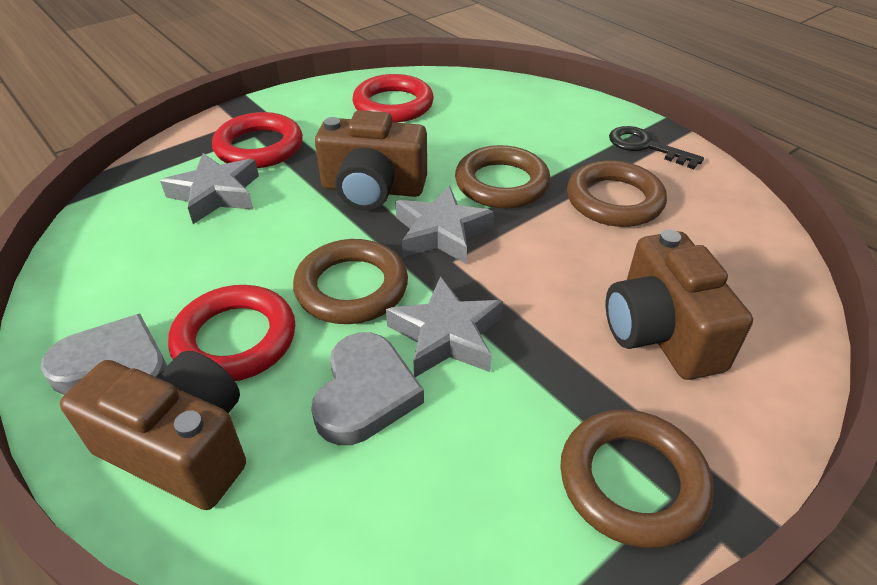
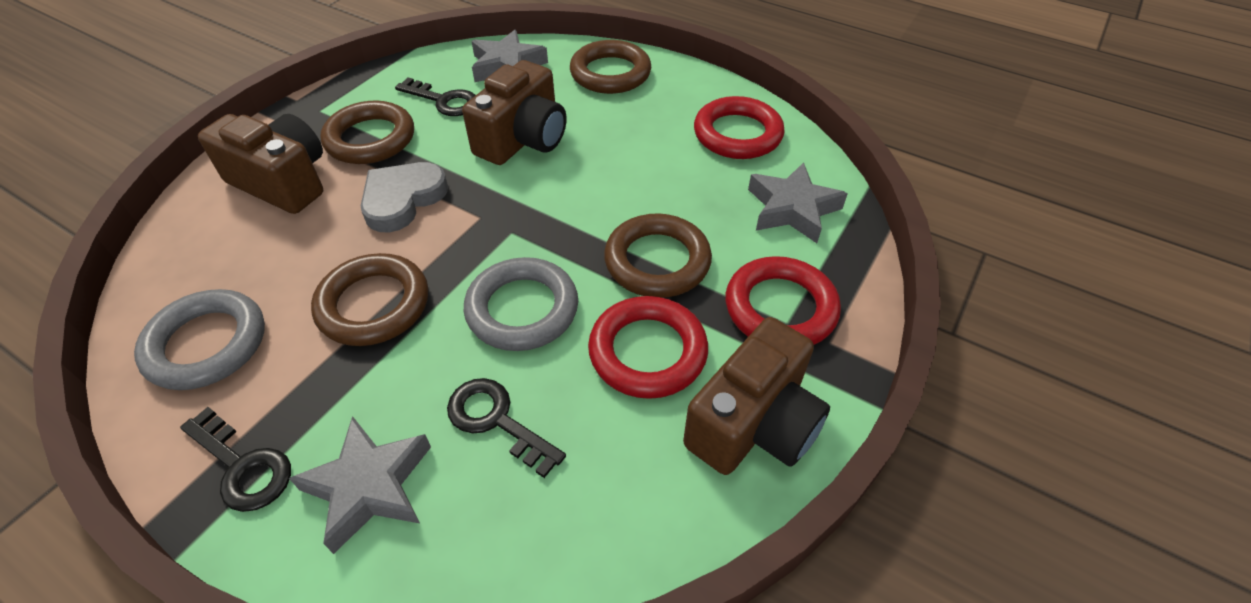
black key: 1 -> 3
grey heart: 2 -> 1
grey ring: 0 -> 2

